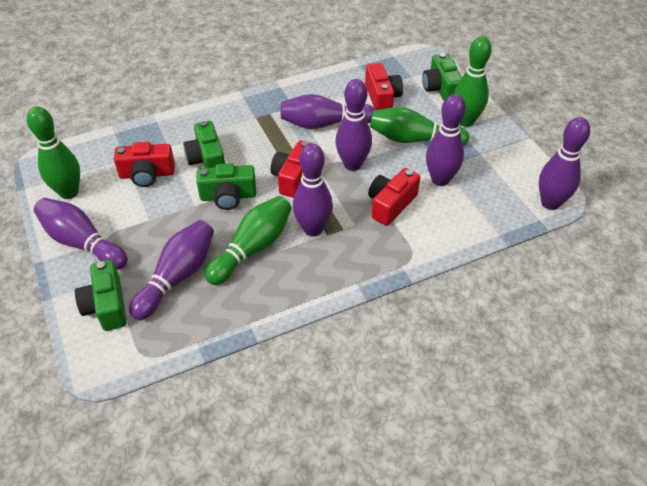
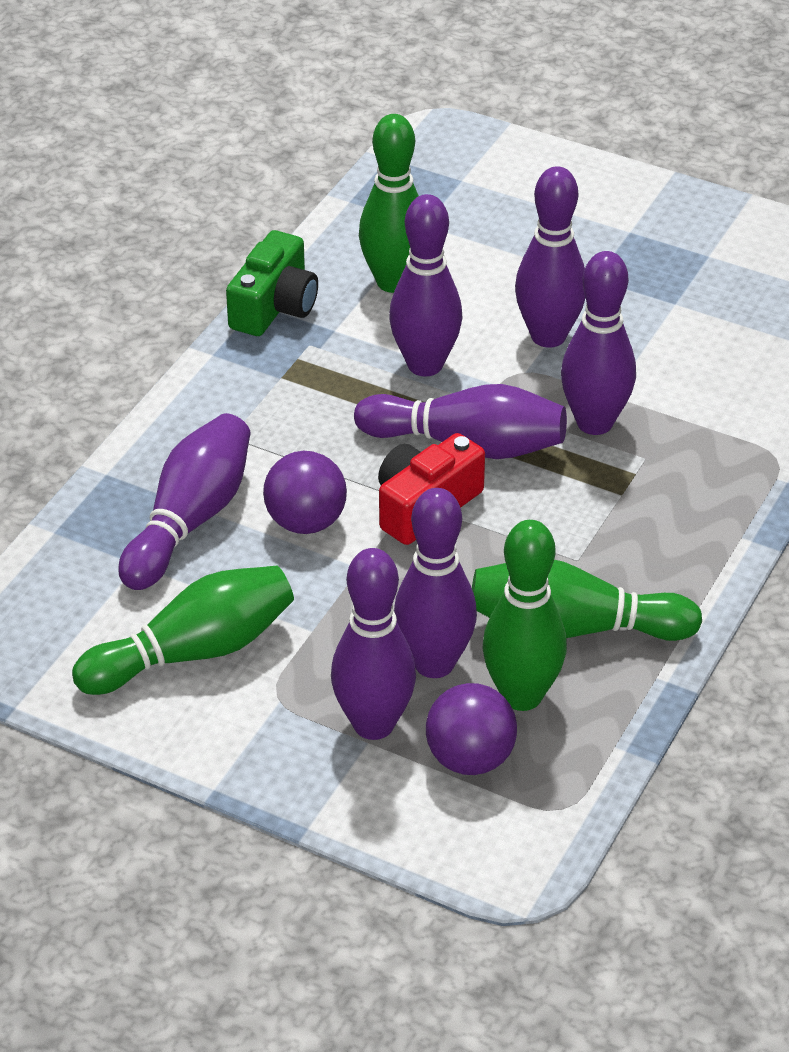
green camera: 4 -> 1
purple ball: 0 -> 2
red camera: 4 -> 1

